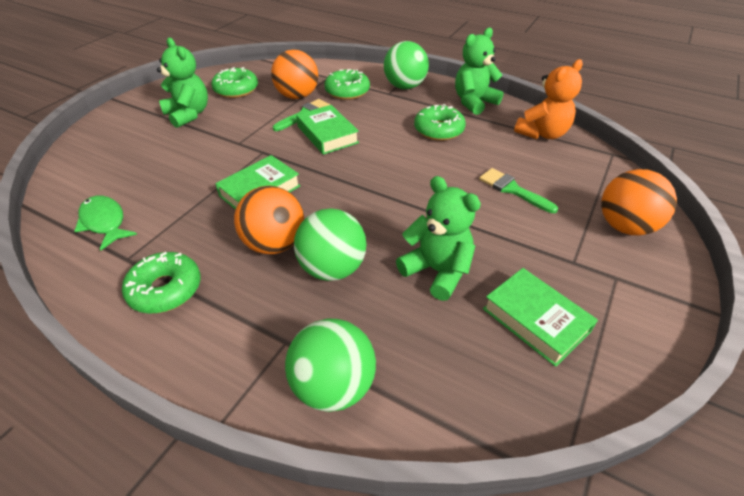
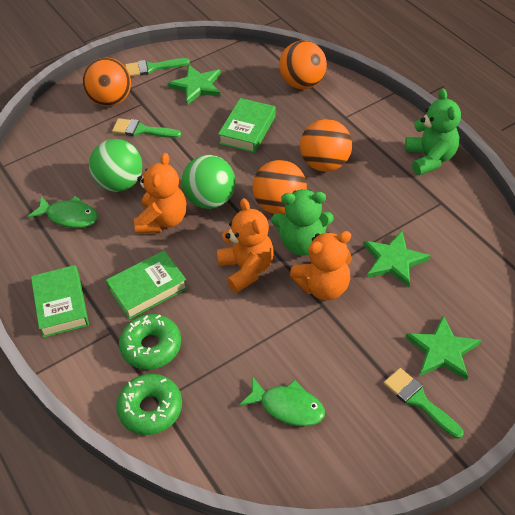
green ball: 3 -> 2
green brush: 2 -> 3
green donut: 4 -> 2
green fish: 1 -> 2
green star: 0 -> 3
green teddy bear: 3 -> 2
orange ball: 3 -> 4
orange teddy bear: 1 -> 3

